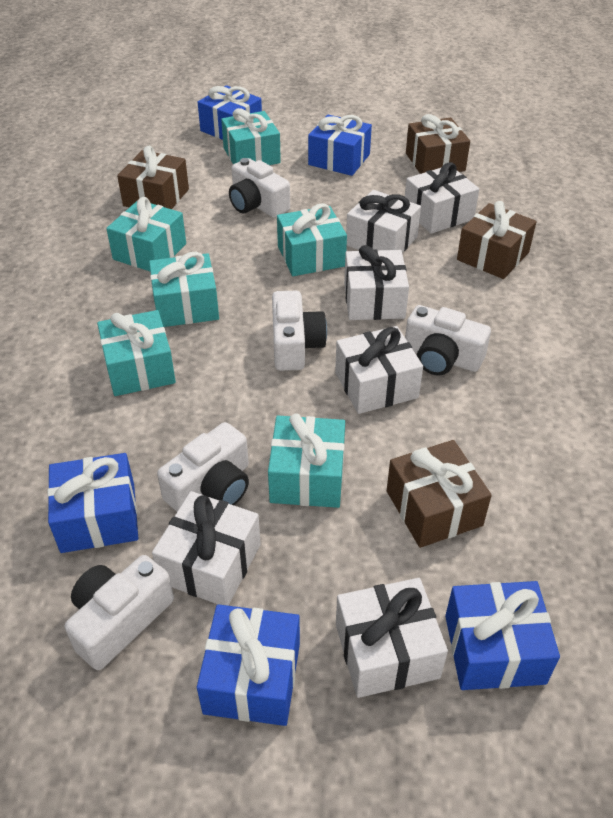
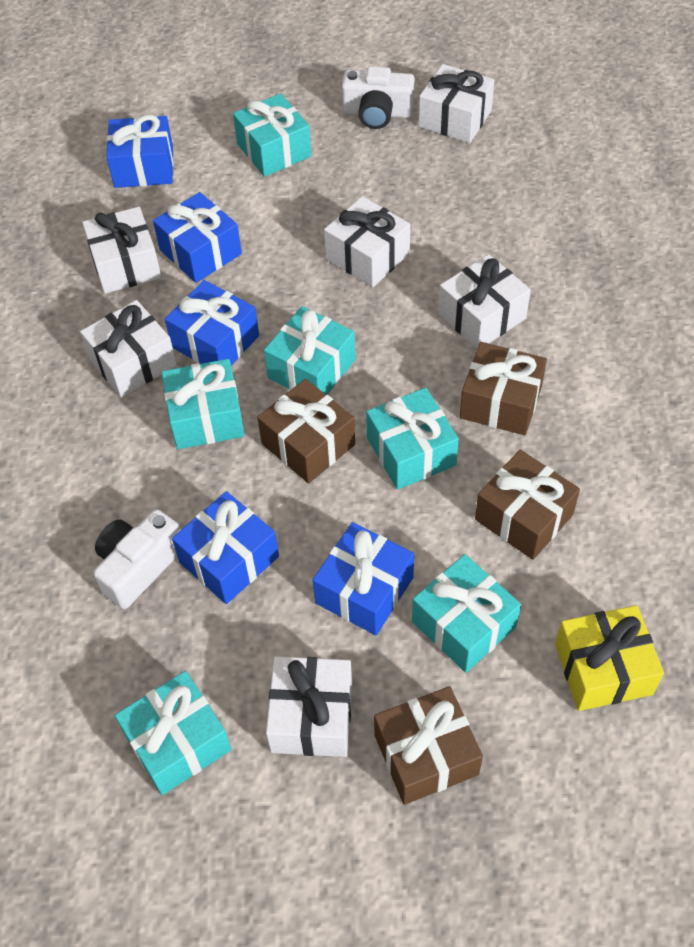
white camera: 5 -> 2
yellow gift: 0 -> 1

